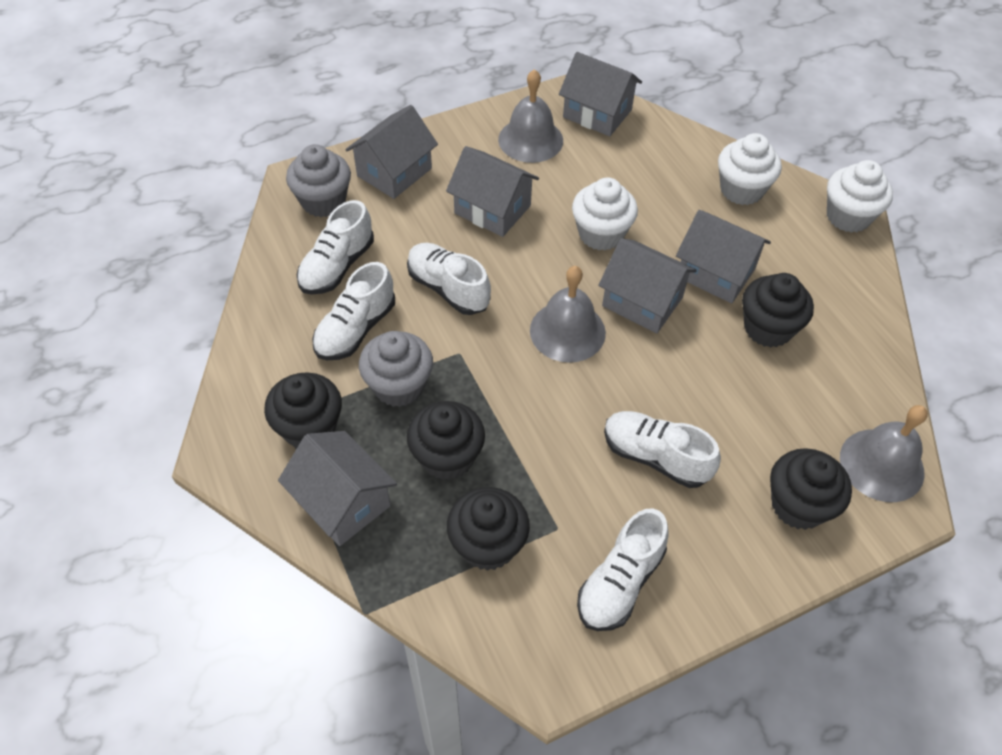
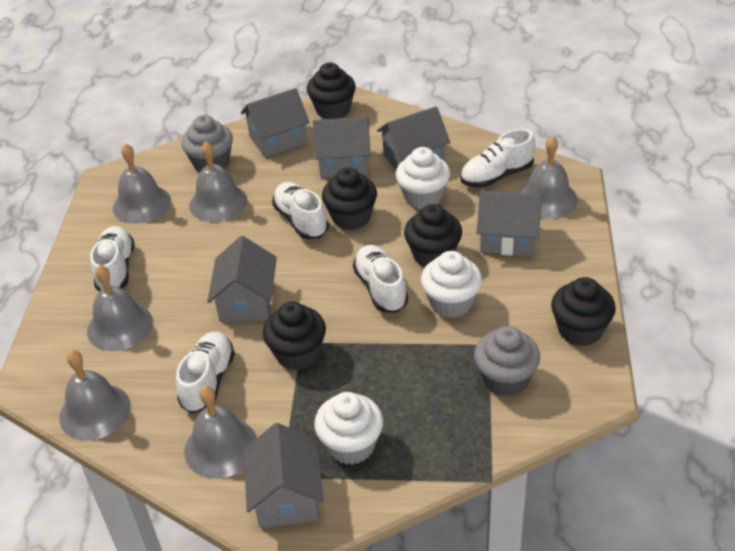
grey bell: 3 -> 6

